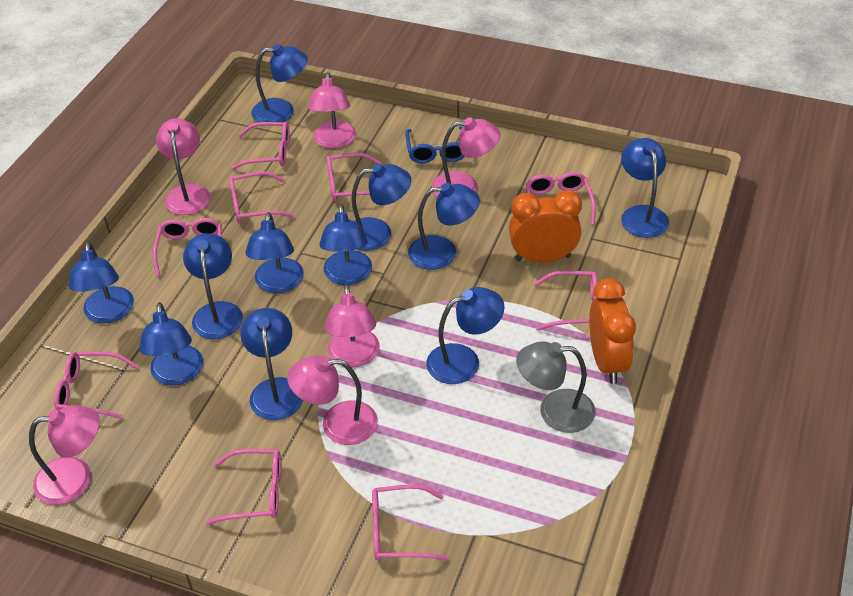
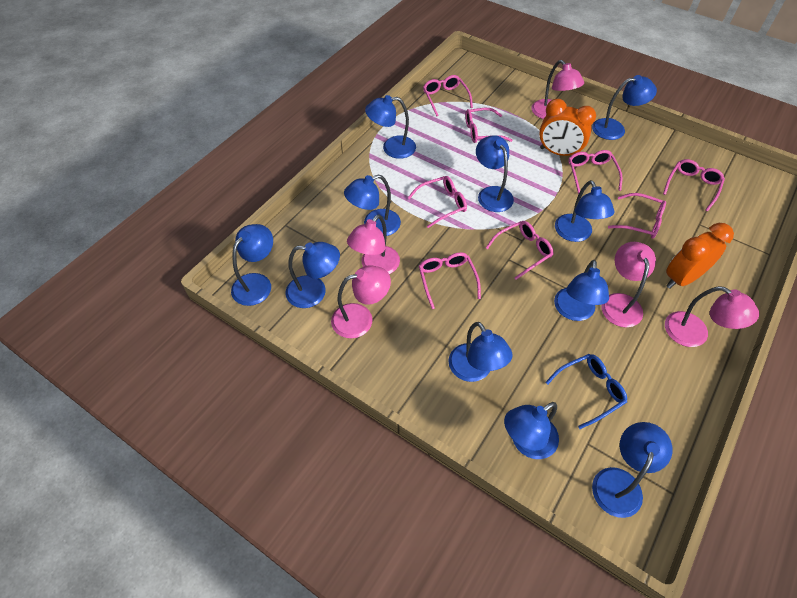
grey lamp: 1 -> 0
pink glasses: 9 -> 8
pink lamp: 6 -> 5

